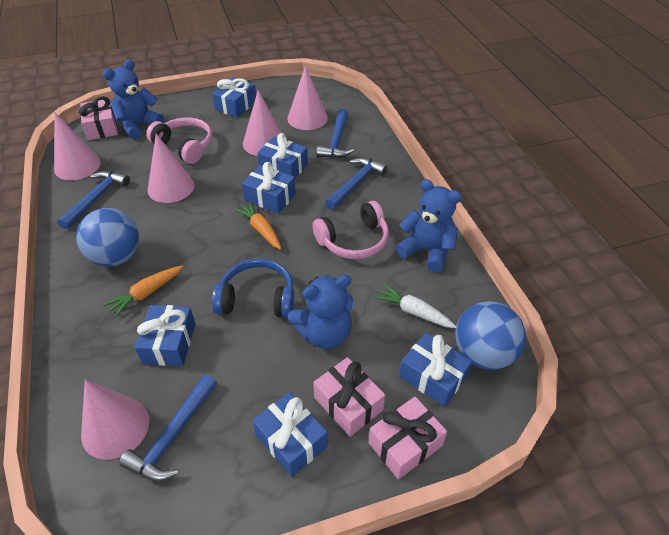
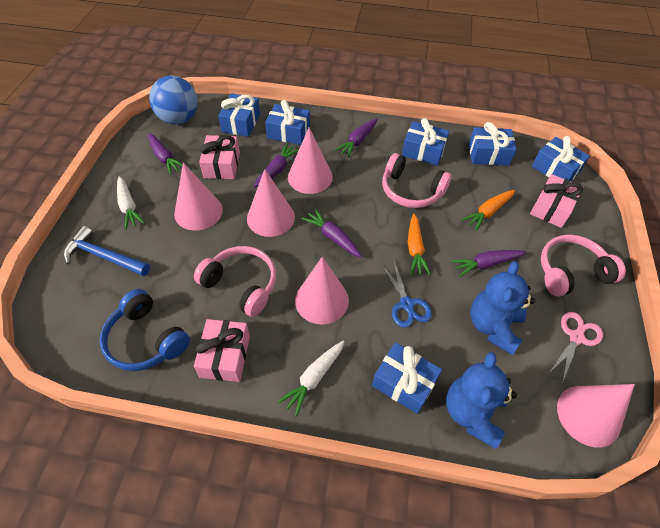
blue ball: 2 -> 1
blue hammer: 4 -> 1
blue scissors: 0 -> 1
blue teddy bear: 3 -> 2
pink headphones: 2 -> 3
pink scissors: 0 -> 1
purple carrot: 0 -> 5
white carrot: 1 -> 2

